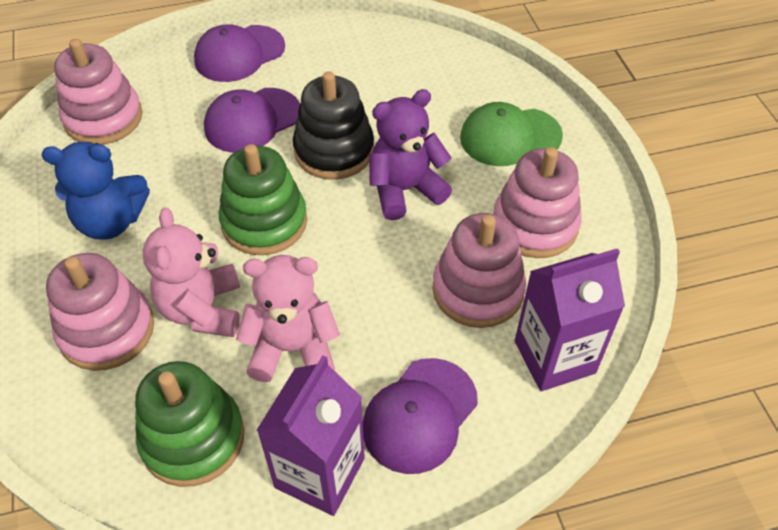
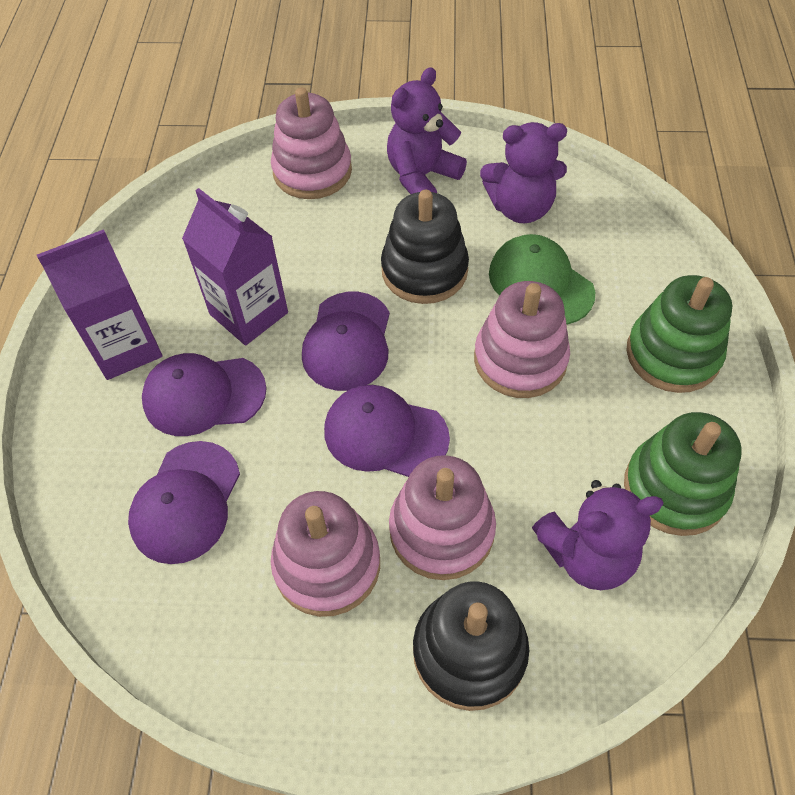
black stacking toy: 1 -> 2
blue teddy bear: 1 -> 0
pink teddy bear: 2 -> 0
purple cap: 3 -> 4
purple teddy bear: 1 -> 3

